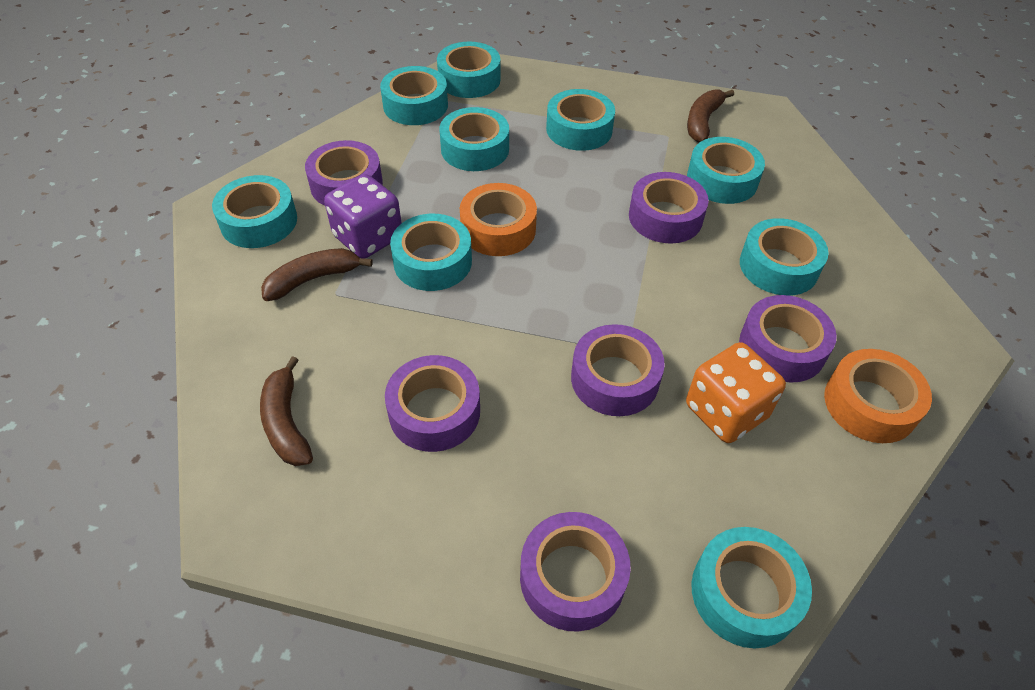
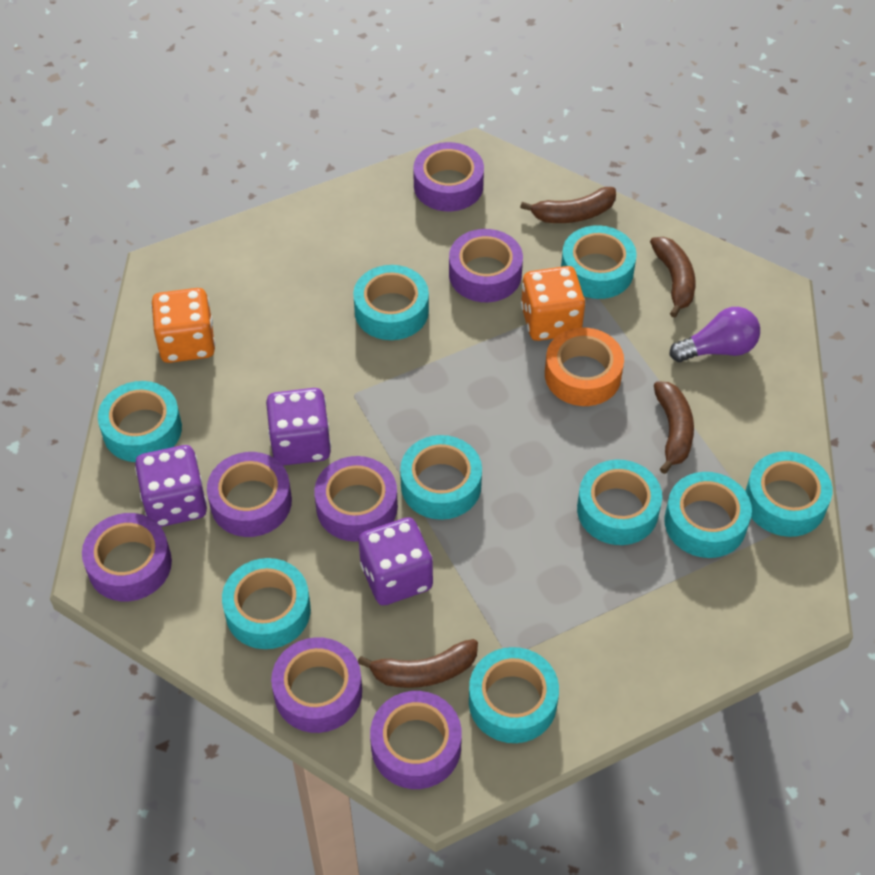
brown banana: 3 -> 4
orange dice: 1 -> 2
orange tape: 2 -> 1
purple dice: 1 -> 3
purple light bulb: 0 -> 1
purple tape: 6 -> 7

